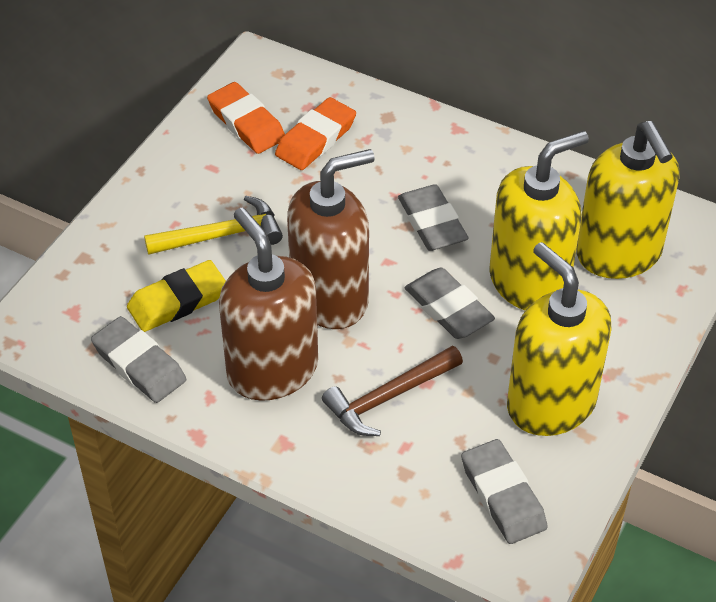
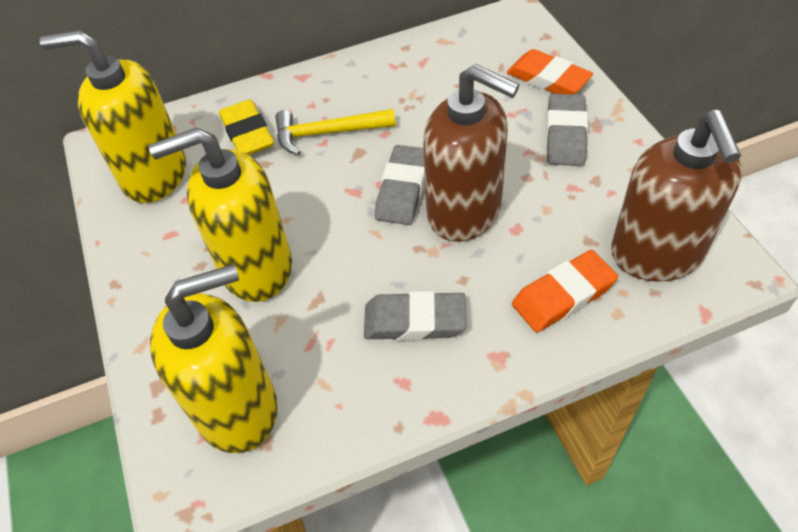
brown hammer: 1 -> 0
grey eraser: 4 -> 3

